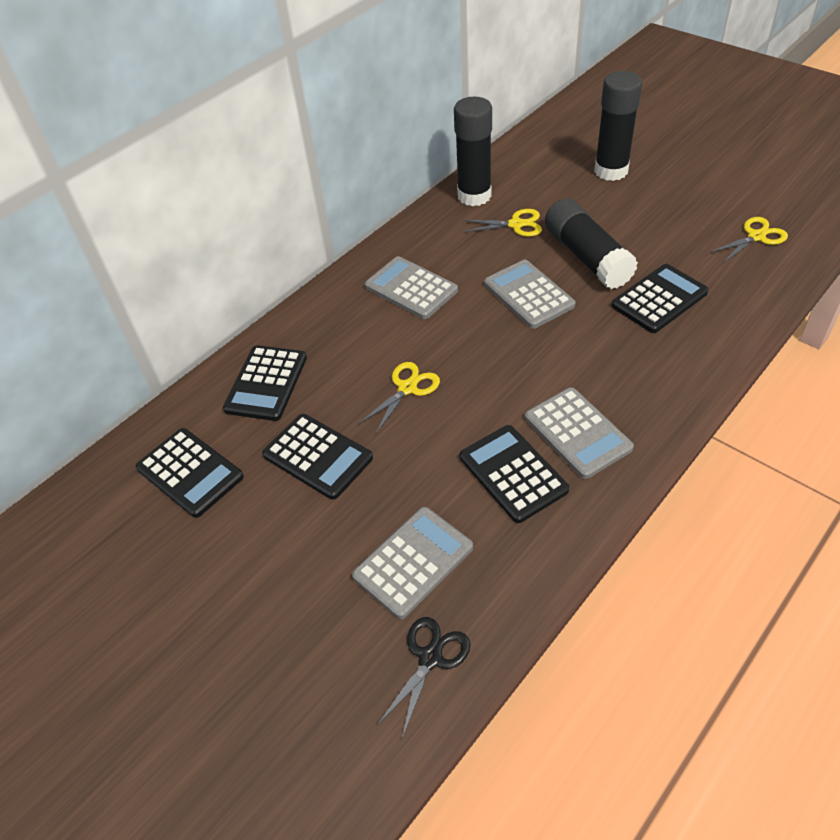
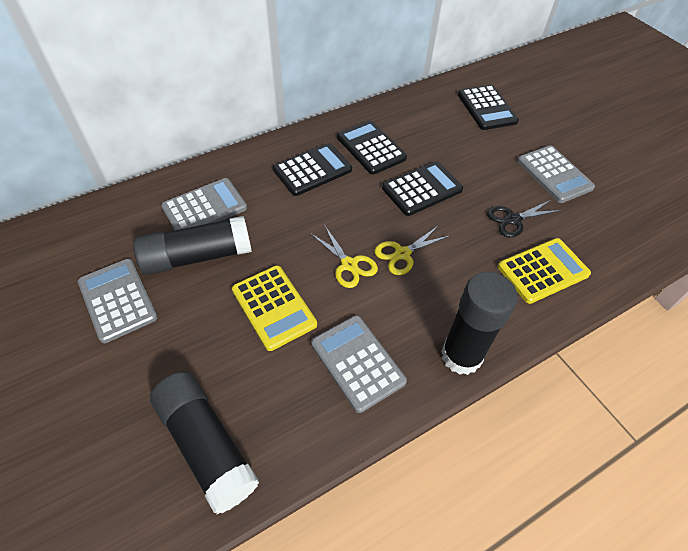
black calculator: 5 -> 4
yellow calculator: 0 -> 2
yellow scissors: 3 -> 2

